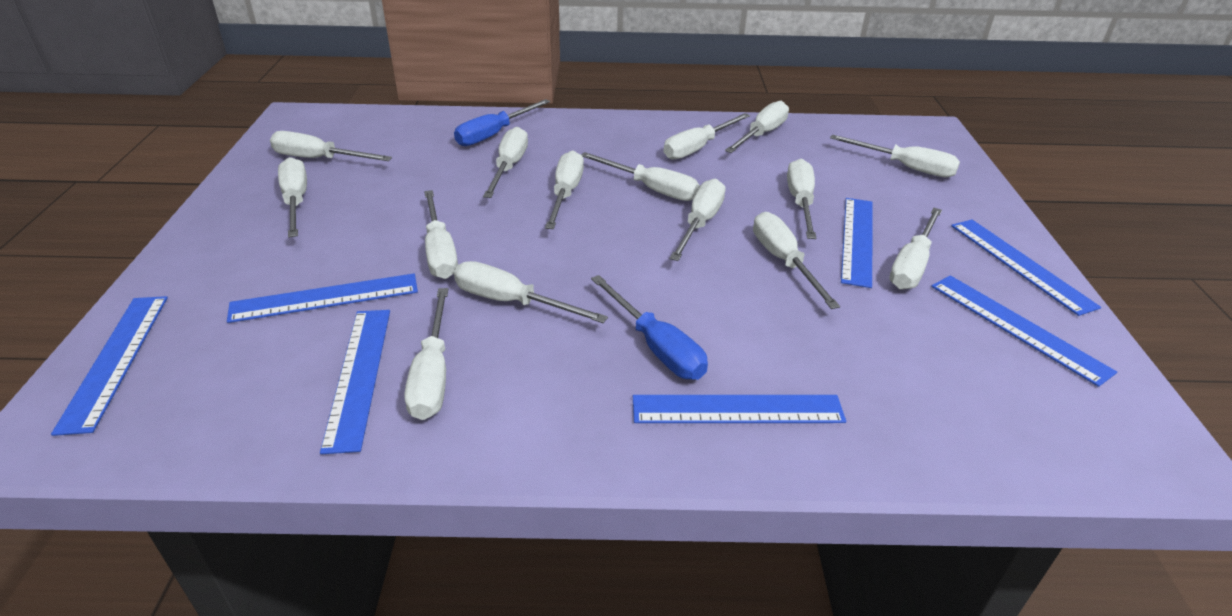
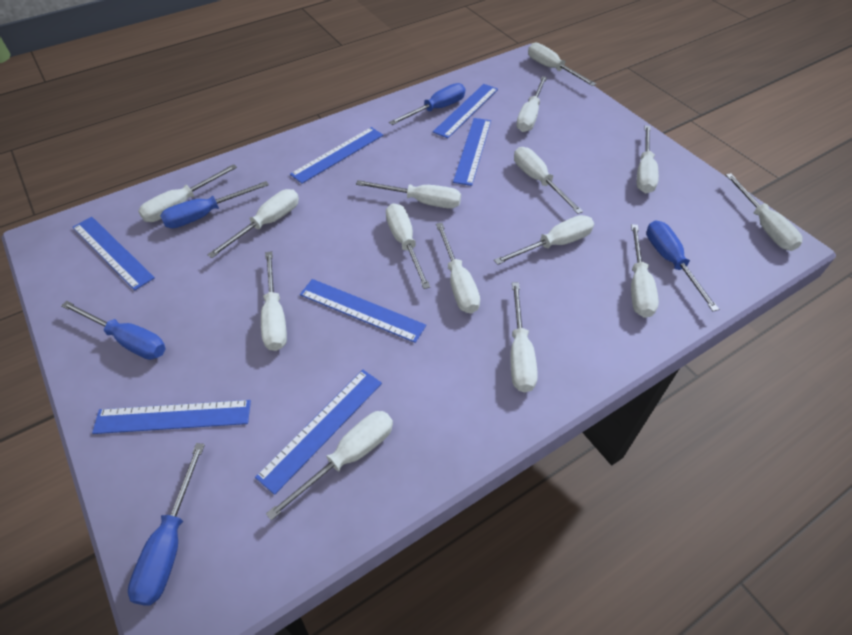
blue screwdriver: 2 -> 5

